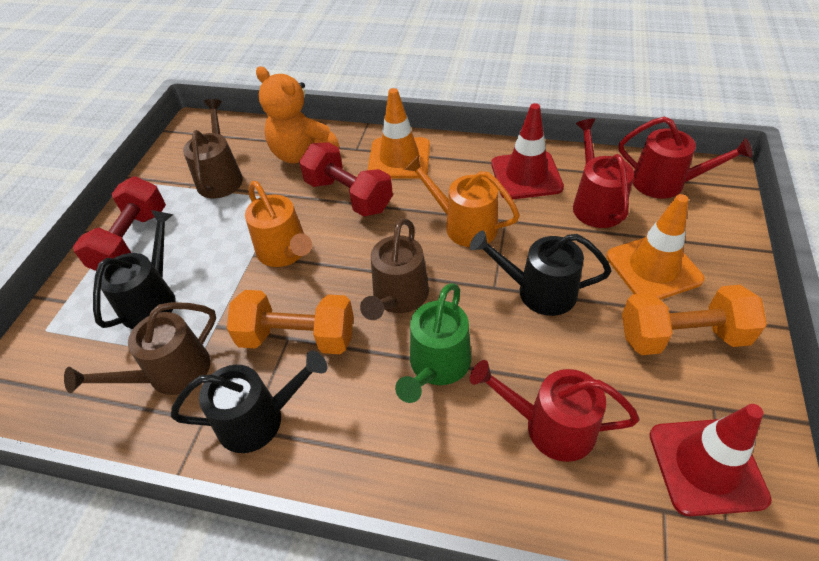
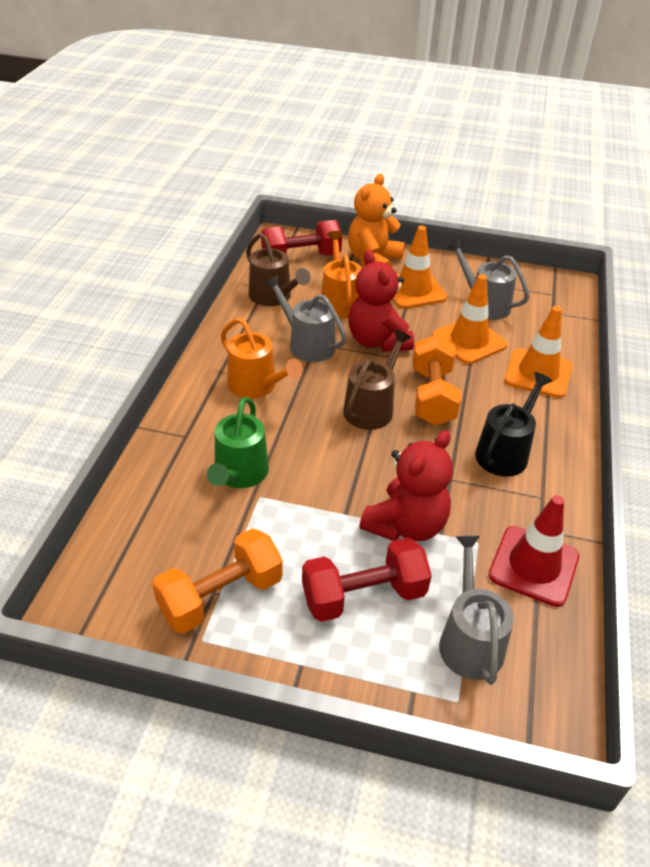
black watering can: 3 -> 1
brown watering can: 3 -> 2
grey watering can: 0 -> 3
orange traffic cone: 2 -> 3
red teddy bear: 0 -> 2
red traffic cone: 2 -> 1
red watering can: 3 -> 0

